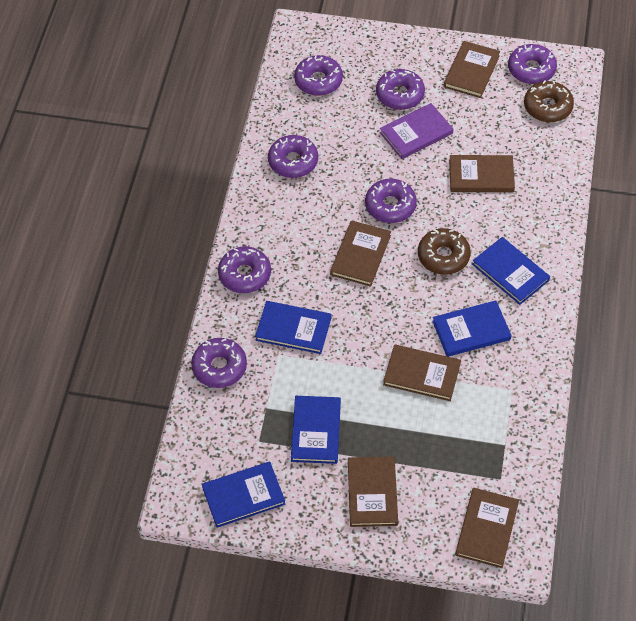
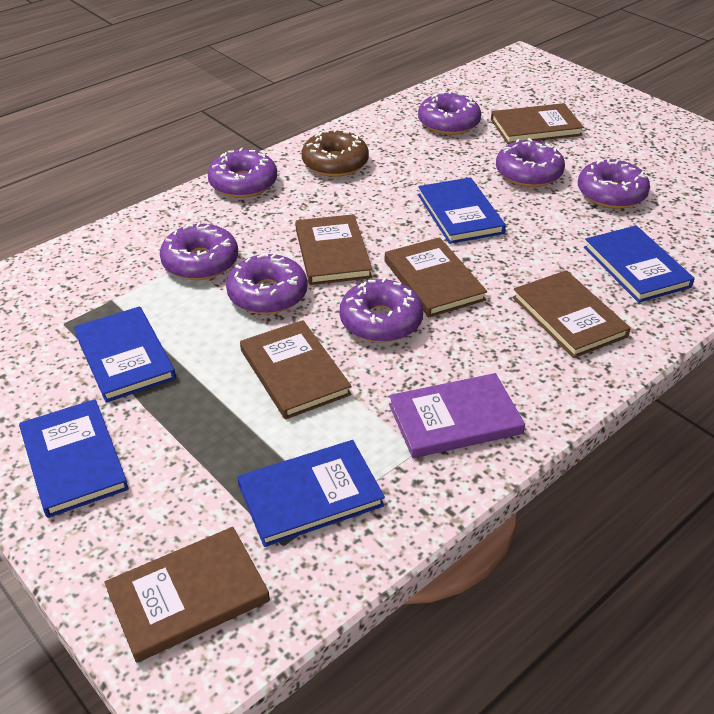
brown donut: 2 -> 1

